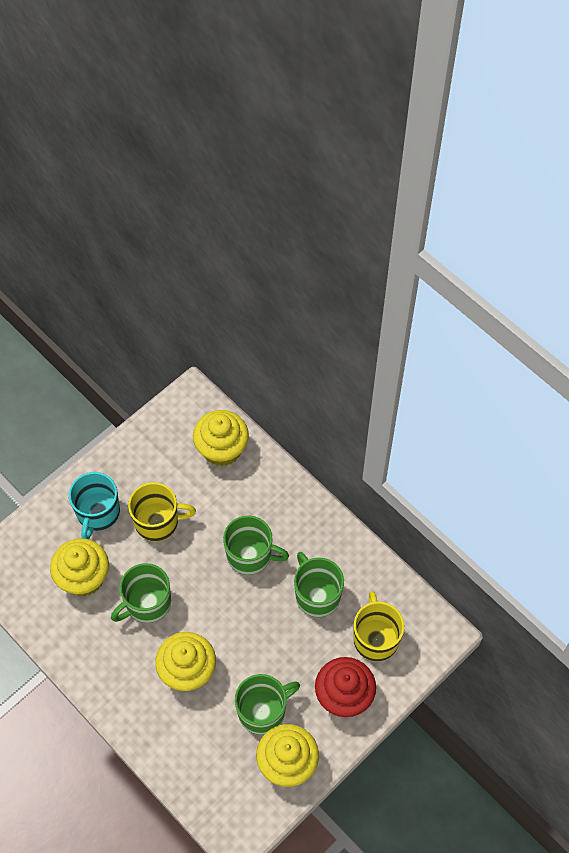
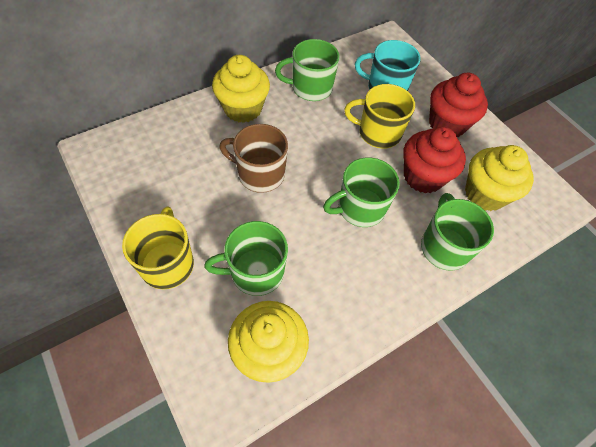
brown mug: 0 -> 1
red cupcake: 1 -> 2
yellow cupcake: 4 -> 3

